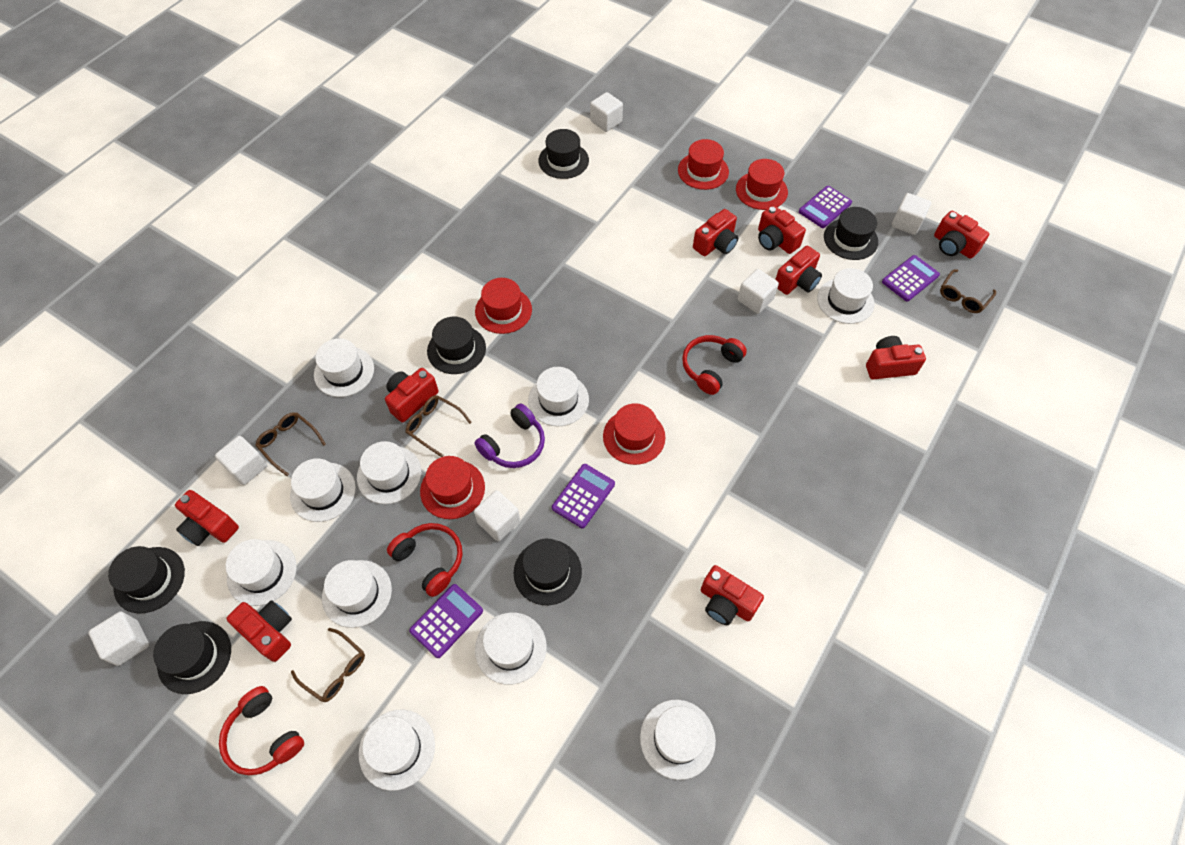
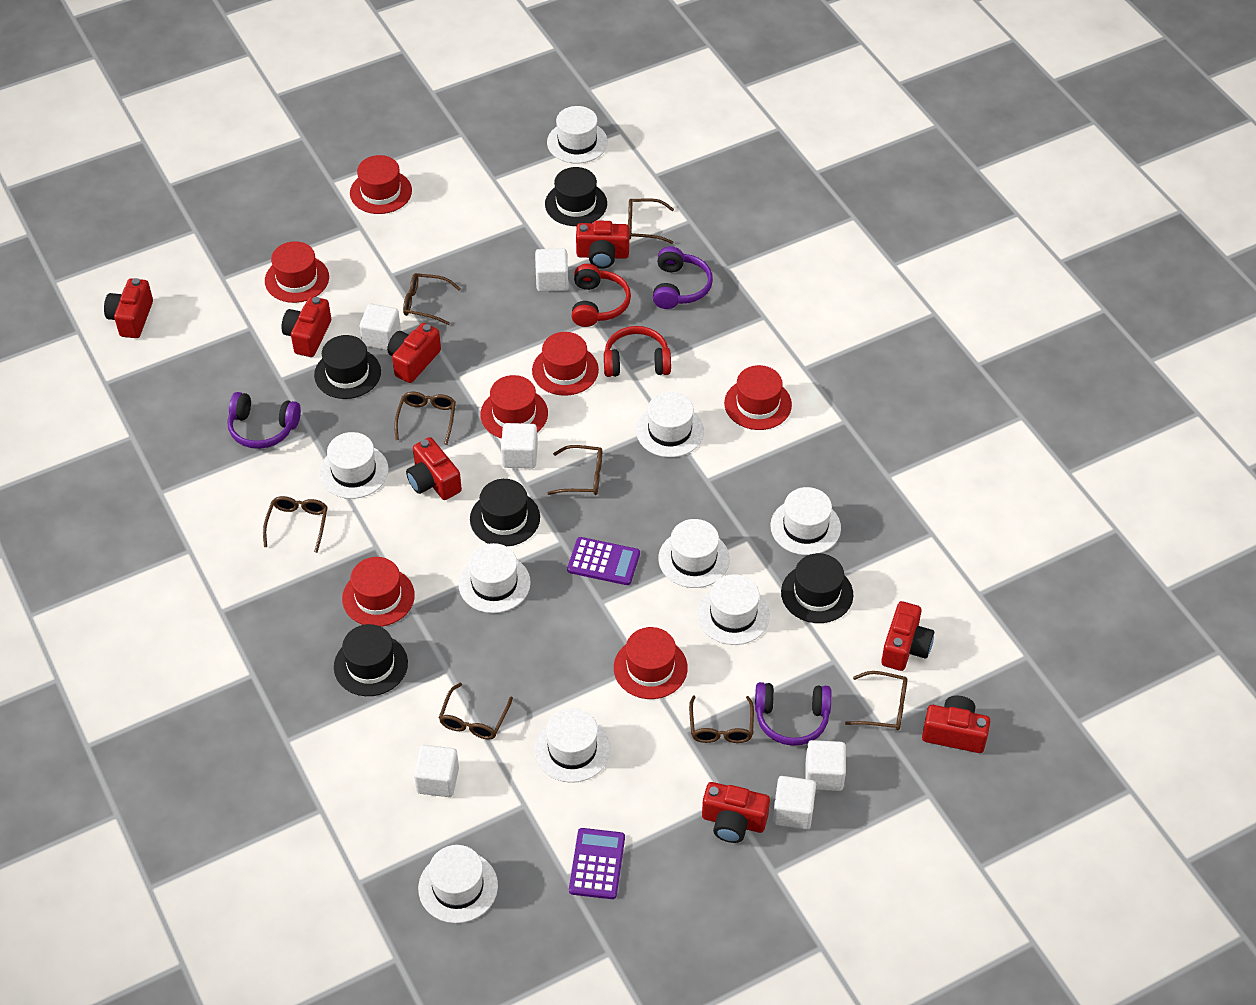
black hat: 6 -> 5
brown glasses: 4 -> 8
purple calculator: 4 -> 2
purple headphones: 1 -> 3
red camera: 9 -> 8
red hat: 5 -> 7
red headphones: 3 -> 2
white hat: 10 -> 9

